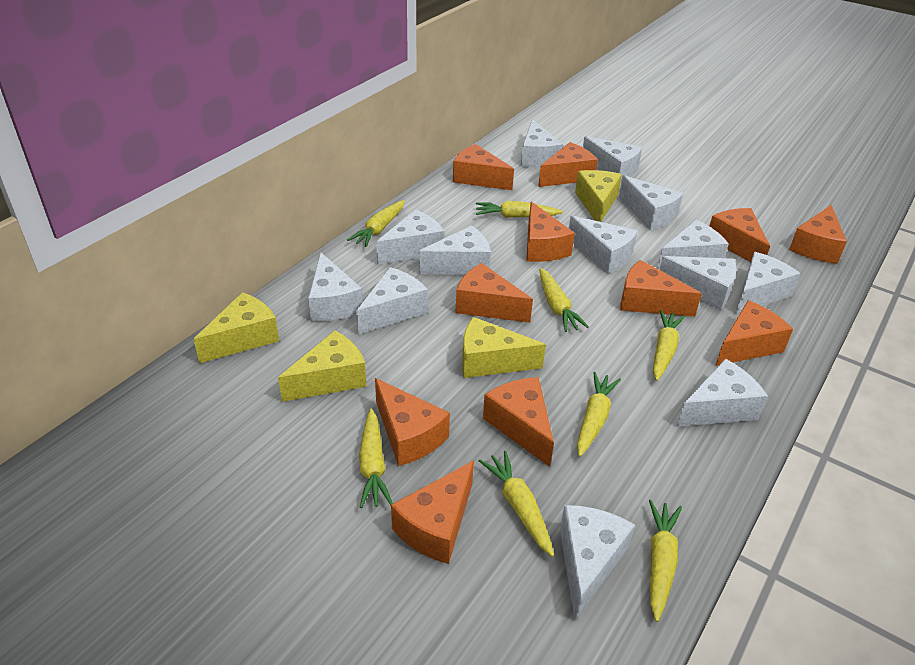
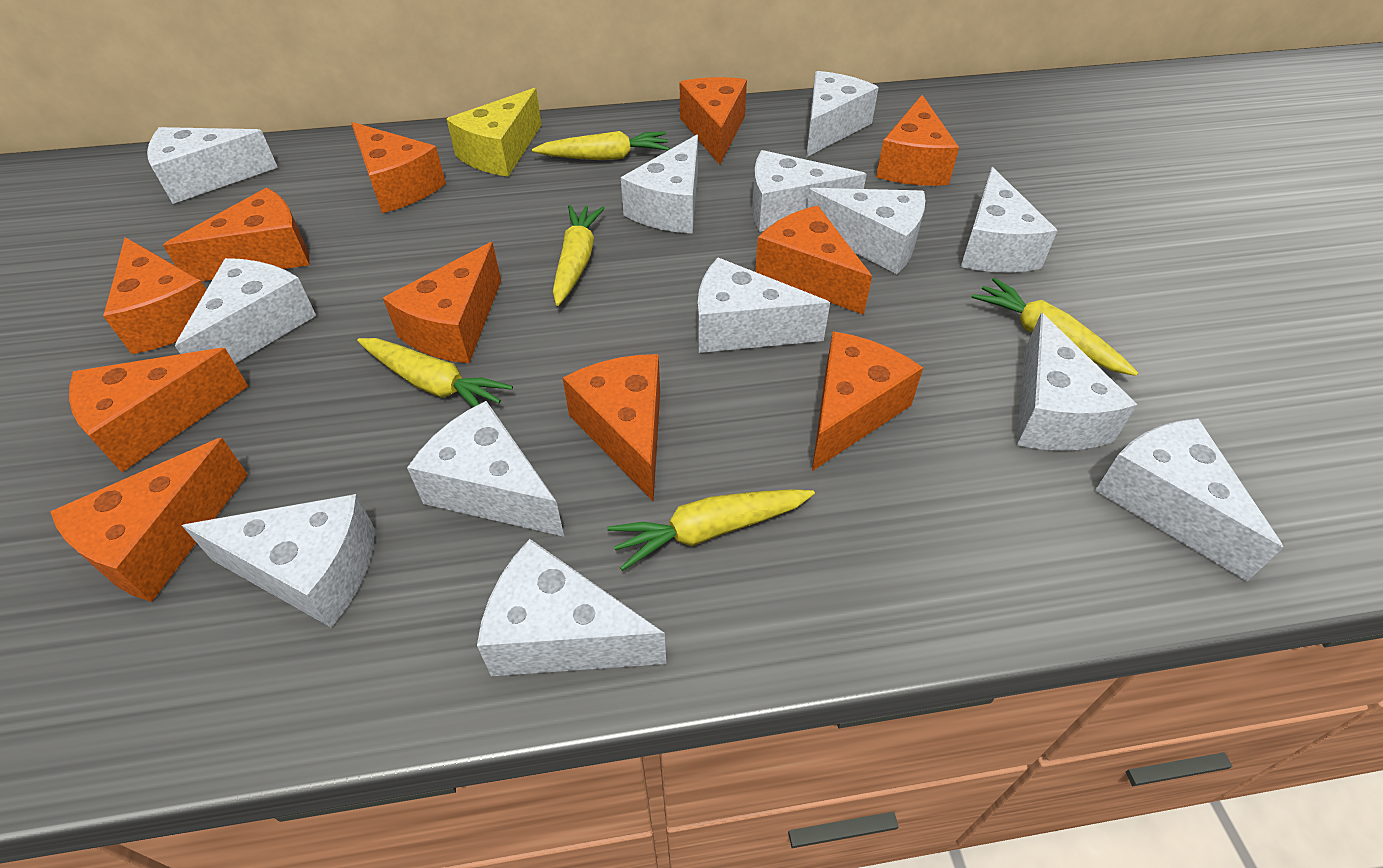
yellow carrot: 8 -> 5
yellow cheese: 4 -> 1

